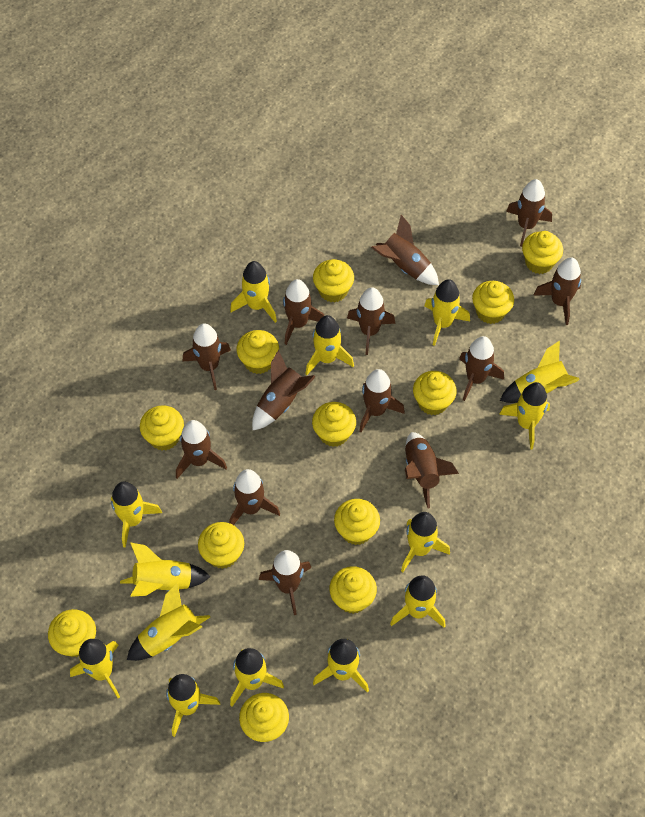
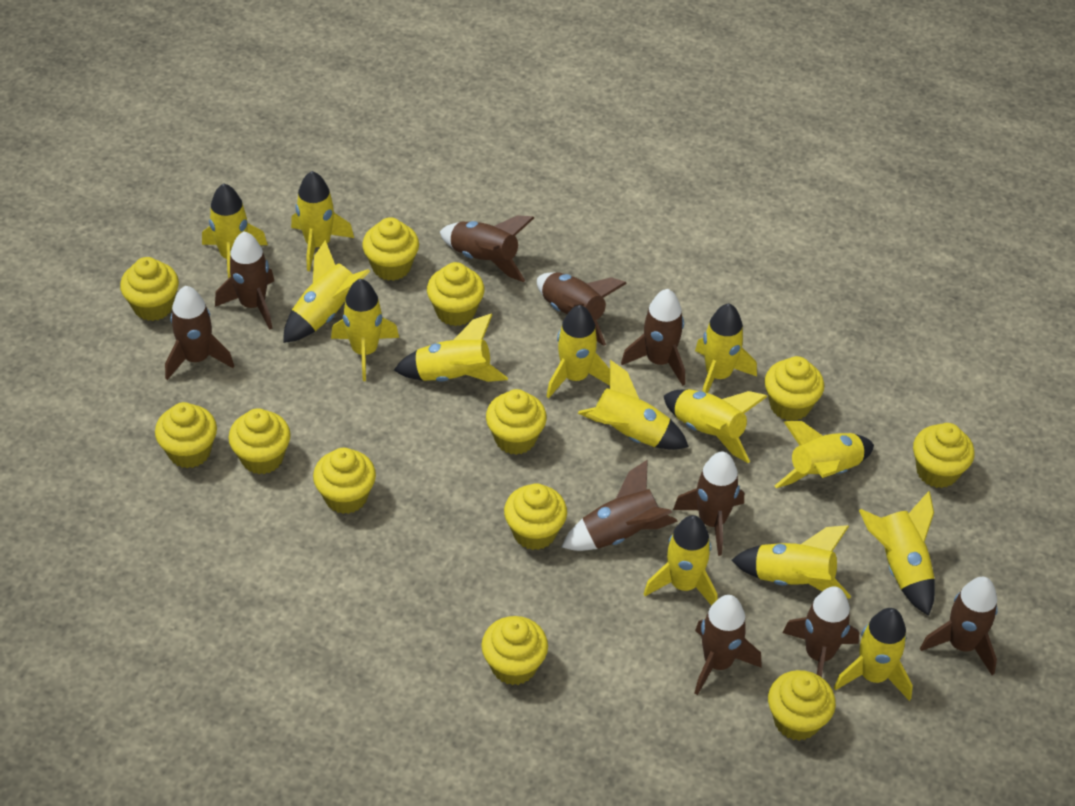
brown rocket: 13 -> 10

